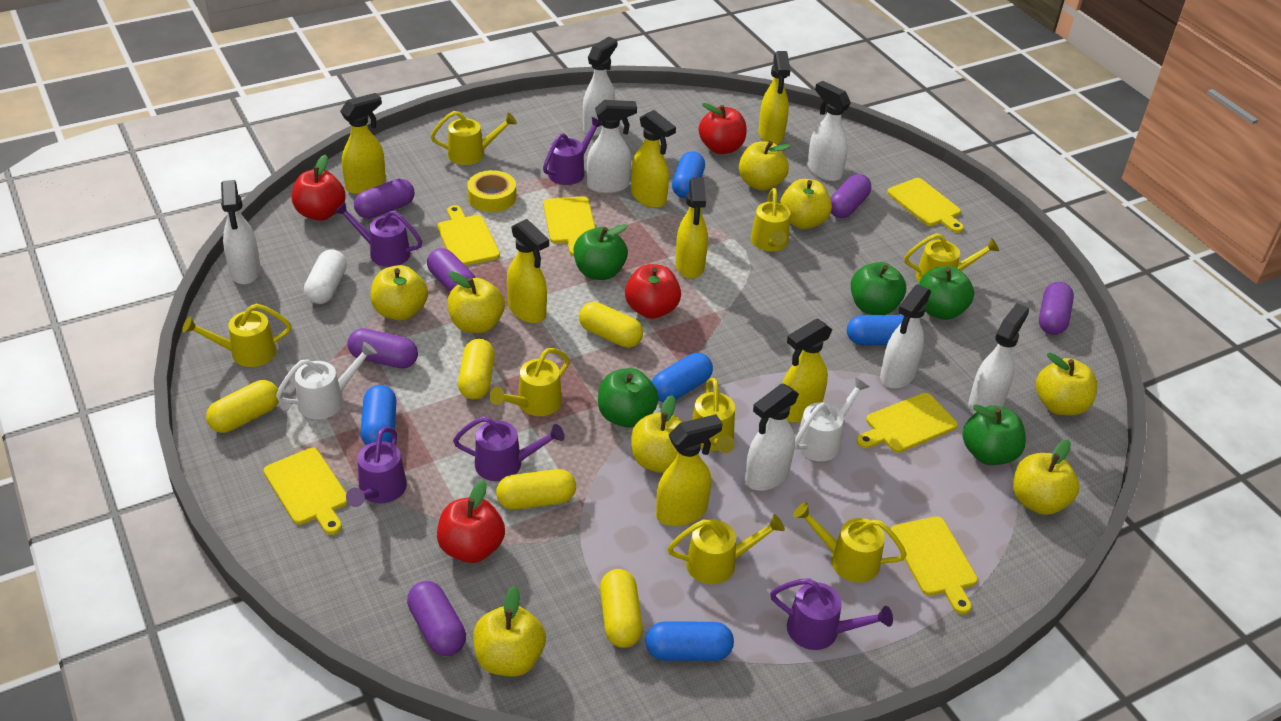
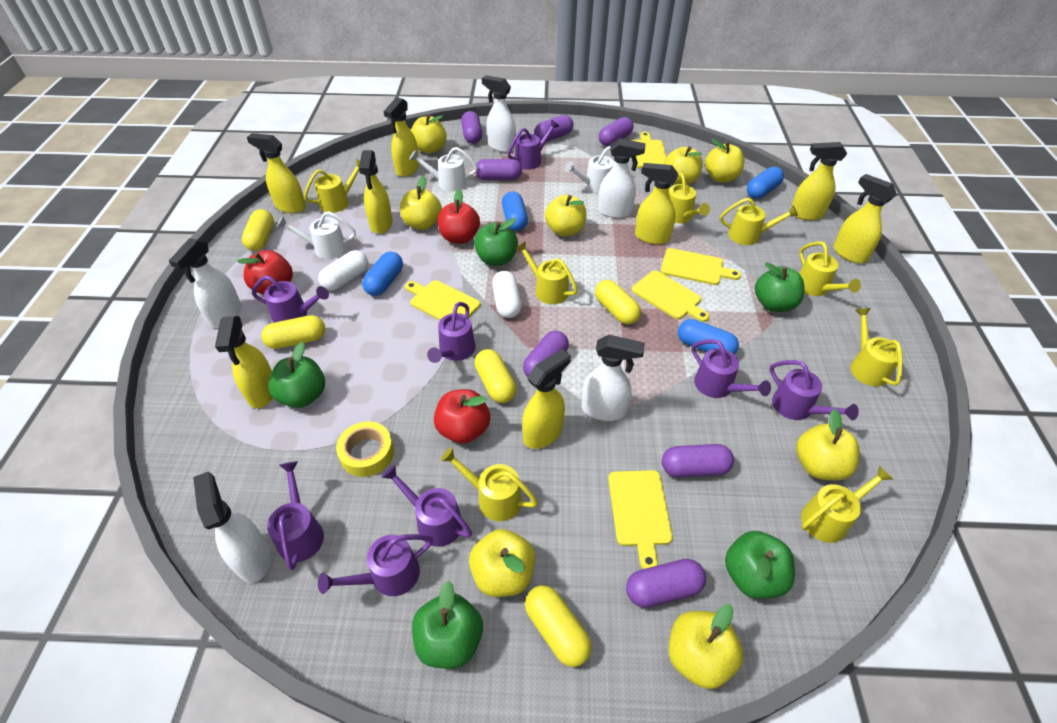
blue capsule: 5 -> 4
purple capsule: 6 -> 7
purple watering can: 5 -> 8
red apple: 4 -> 3
white capsule: 1 -> 2
white spray bottle: 7 -> 5
white watering can: 2 -> 3
yellow cutting board: 6 -> 5
yellow spray bottle: 7 -> 8

